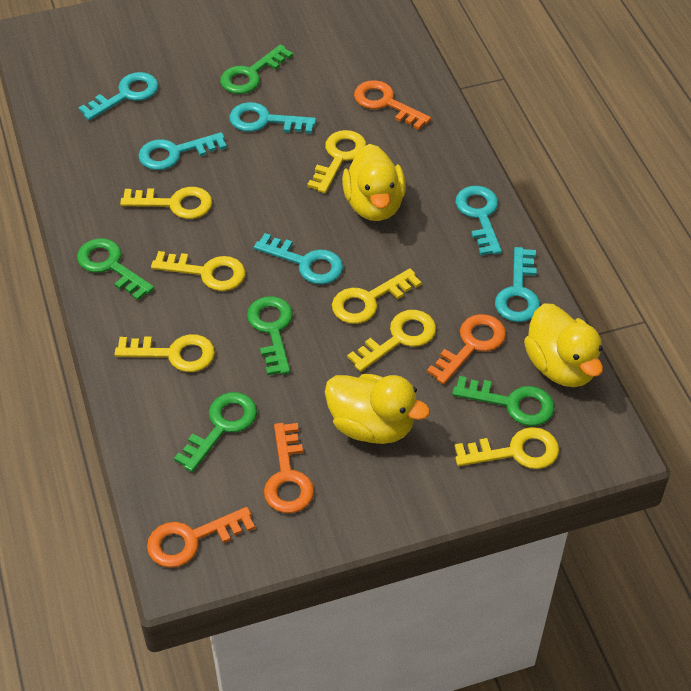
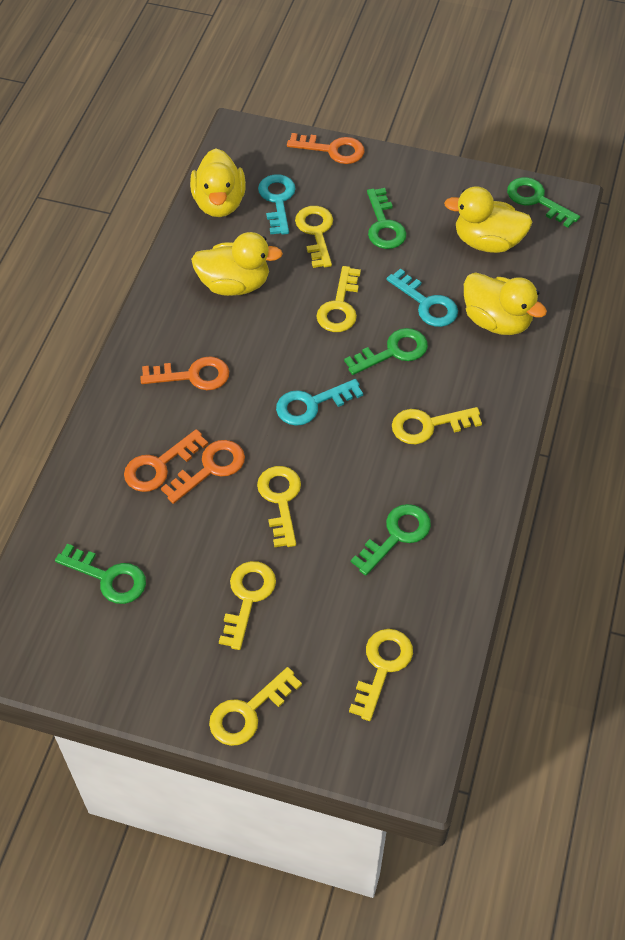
turquoise key: 6 -> 3
yellow duck: 3 -> 4

